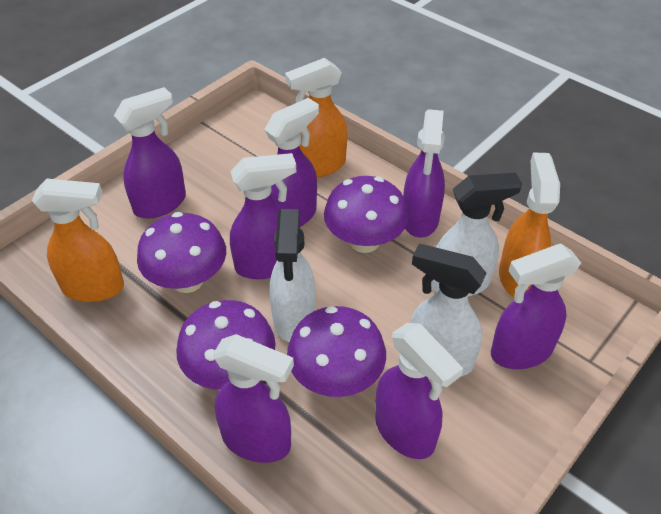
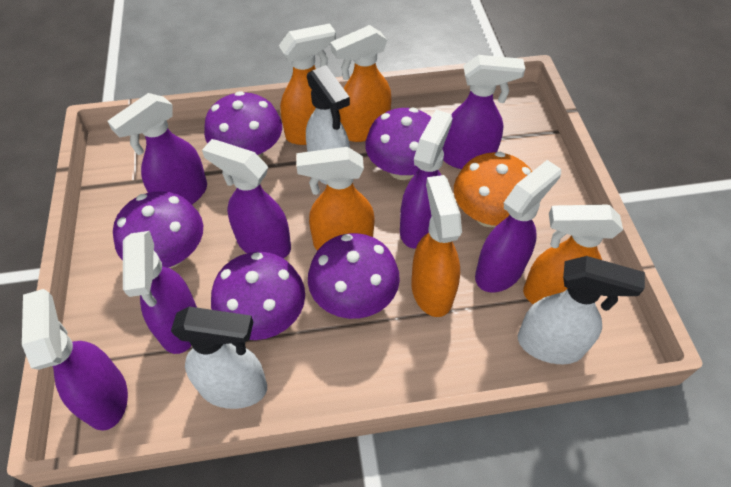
orange mushroom: 0 -> 1
orange spray bottle: 3 -> 5
purple mushroom: 4 -> 5

